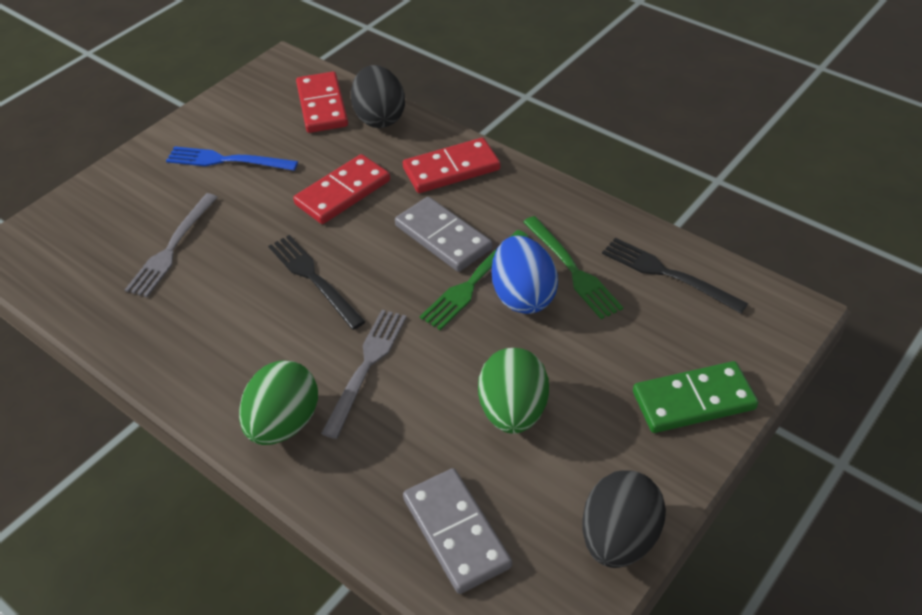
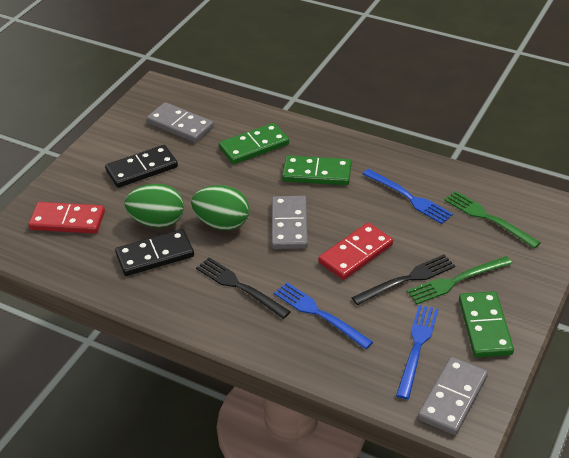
black domino: 0 -> 2
black egg: 2 -> 0
blue egg: 1 -> 0
blue fork: 1 -> 3
green domino: 1 -> 3
grey domino: 2 -> 3
grey fork: 2 -> 0
red domino: 3 -> 2

